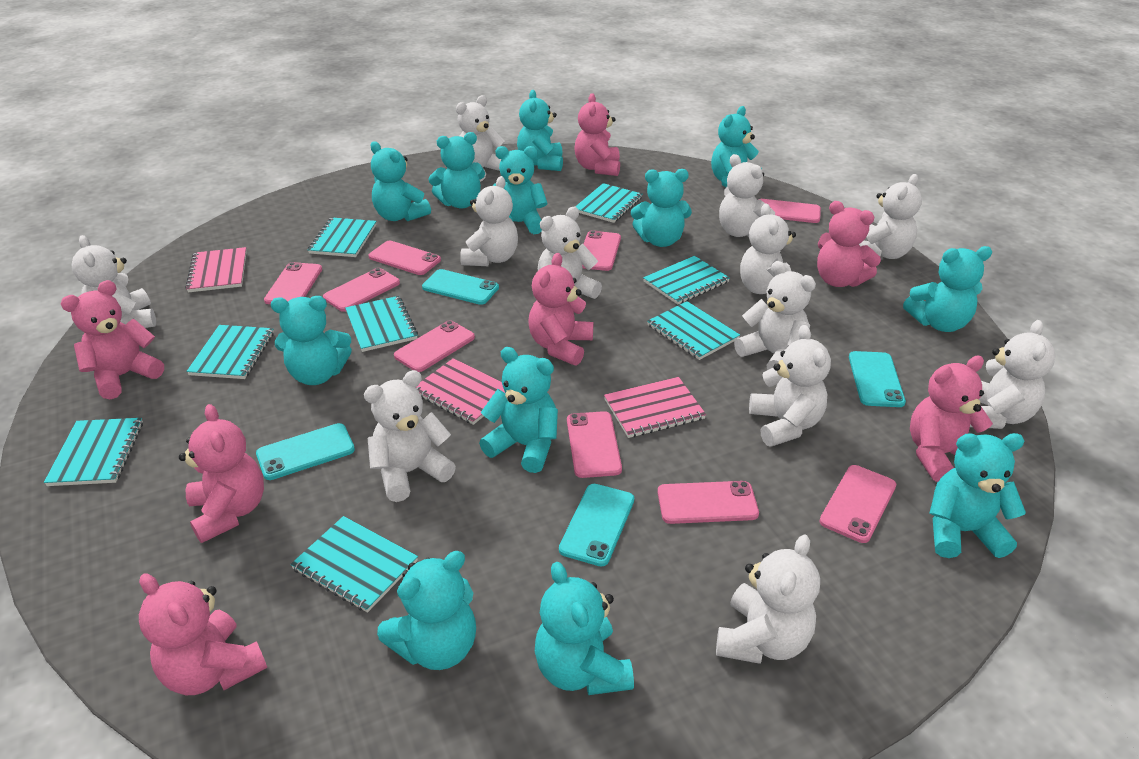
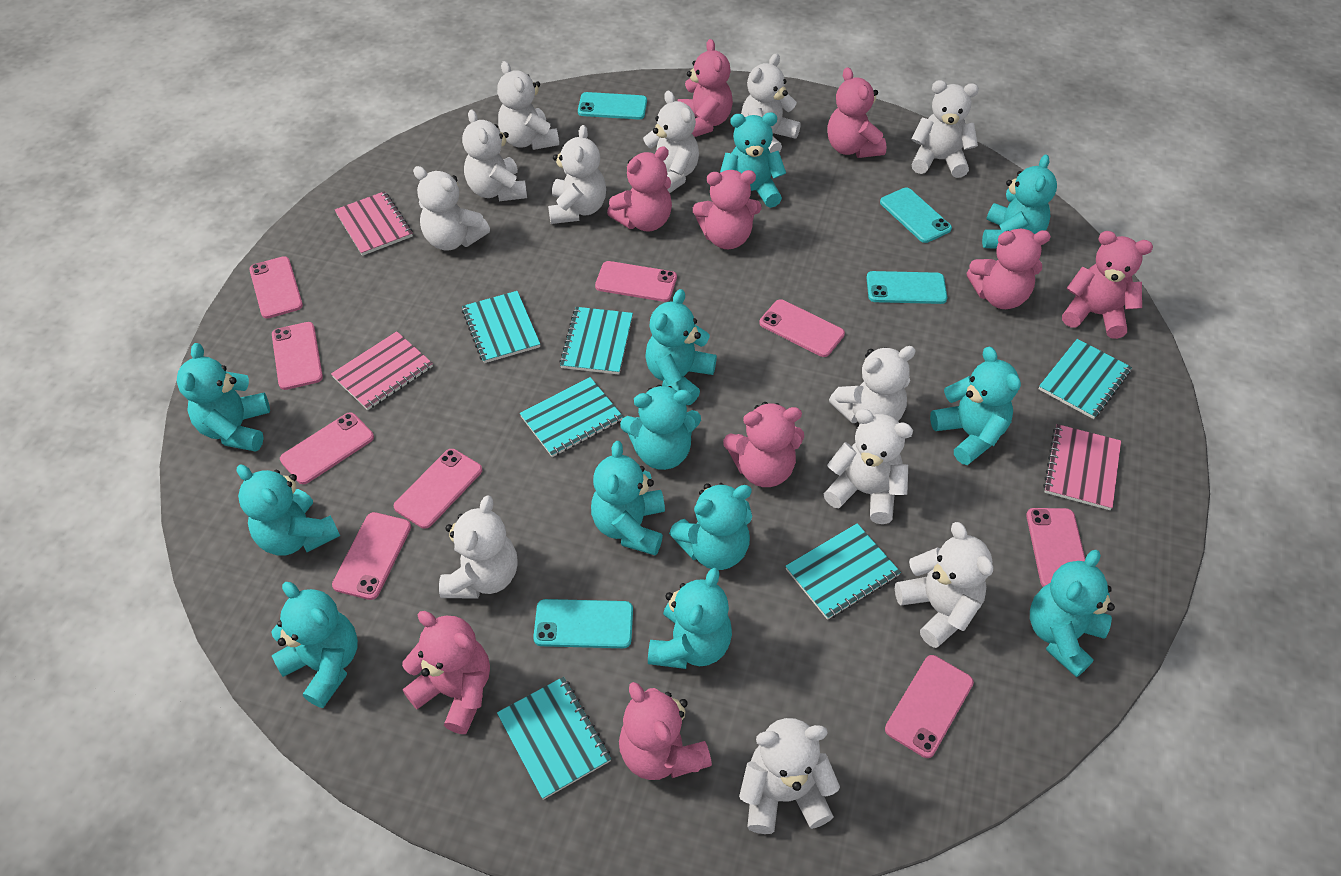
pink teddy bear: 7 -> 9
turquoise notebook: 8 -> 6

